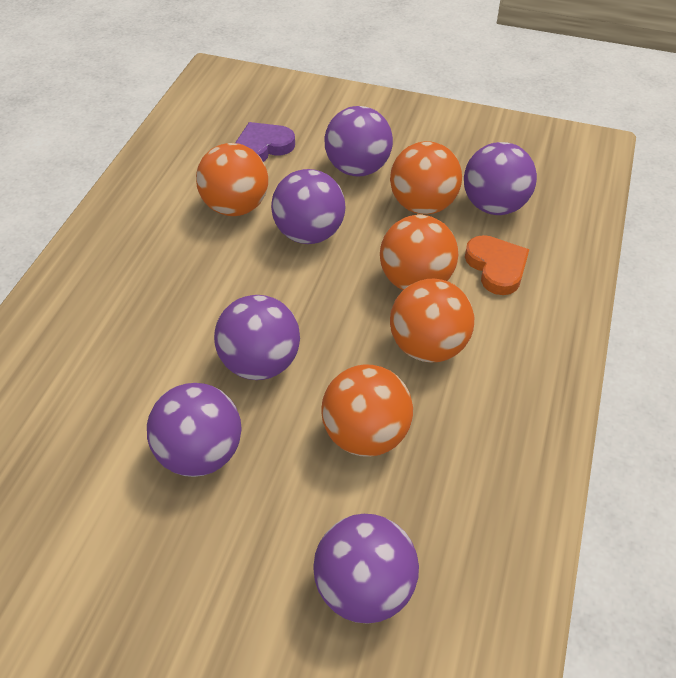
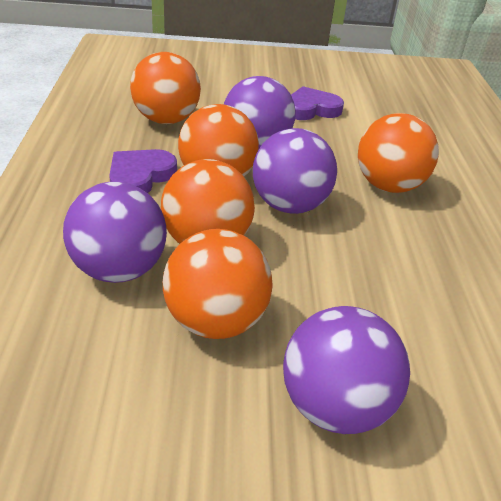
orange heart: 1 -> 0
purple ball: 6 -> 4
purple heart: 1 -> 2

